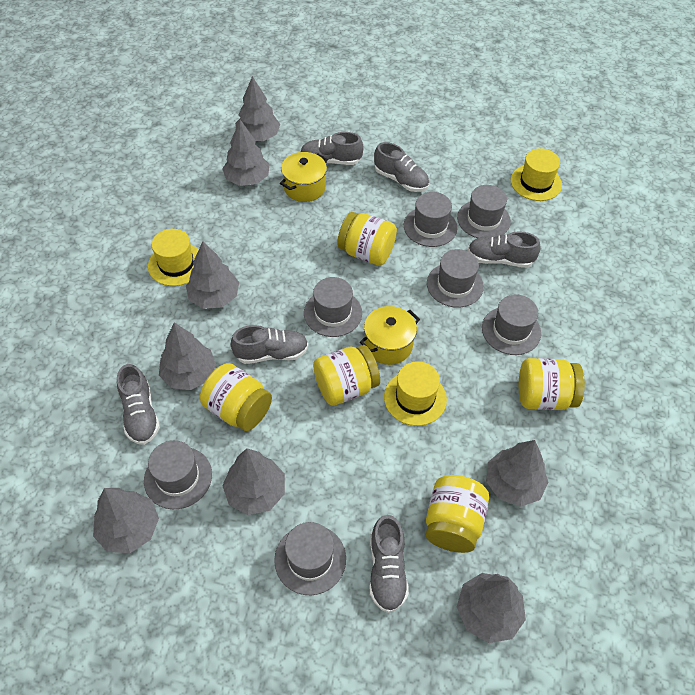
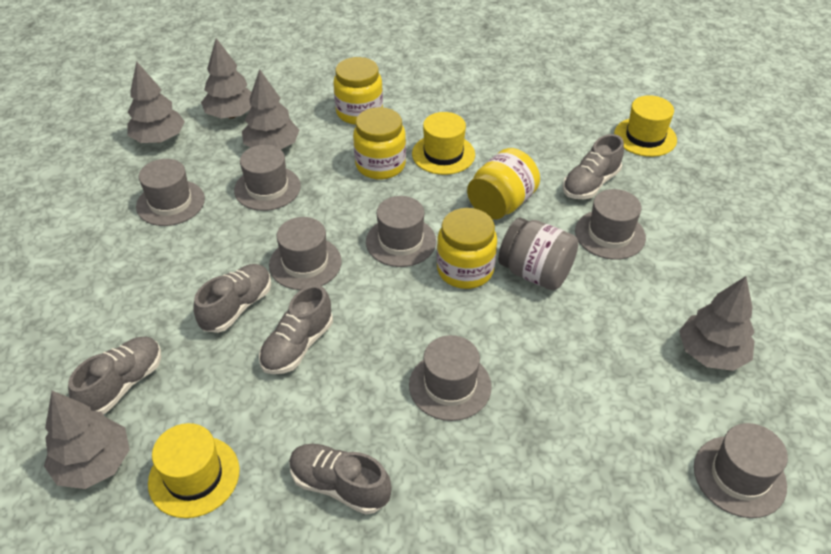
grey jar: 0 -> 1
grey shoe: 6 -> 5
grey tree: 8 -> 5
yellow jar: 5 -> 4
yellow pot: 2 -> 0

